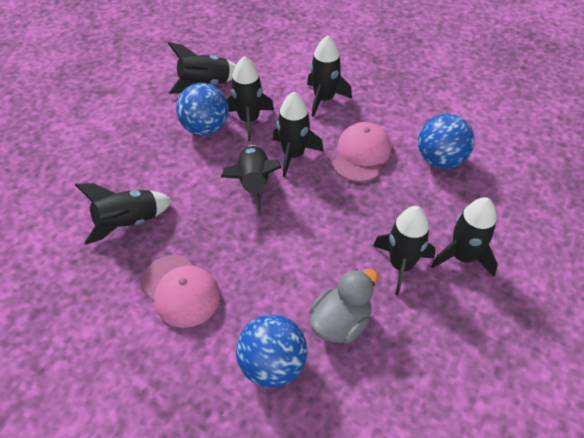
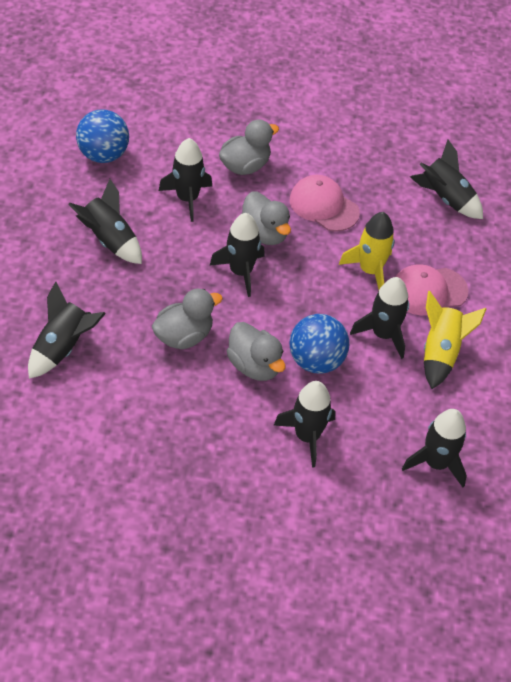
blue ball: 3 -> 2
grey duck: 1 -> 4
yellow rocket: 0 -> 2

